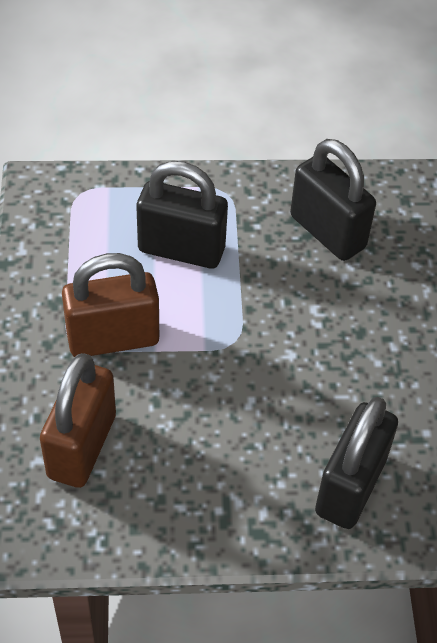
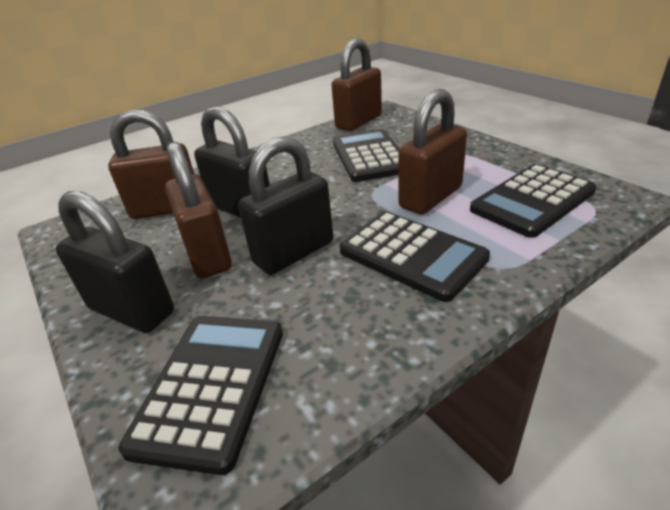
black calculator: 0 -> 4
brown padlock: 2 -> 4

